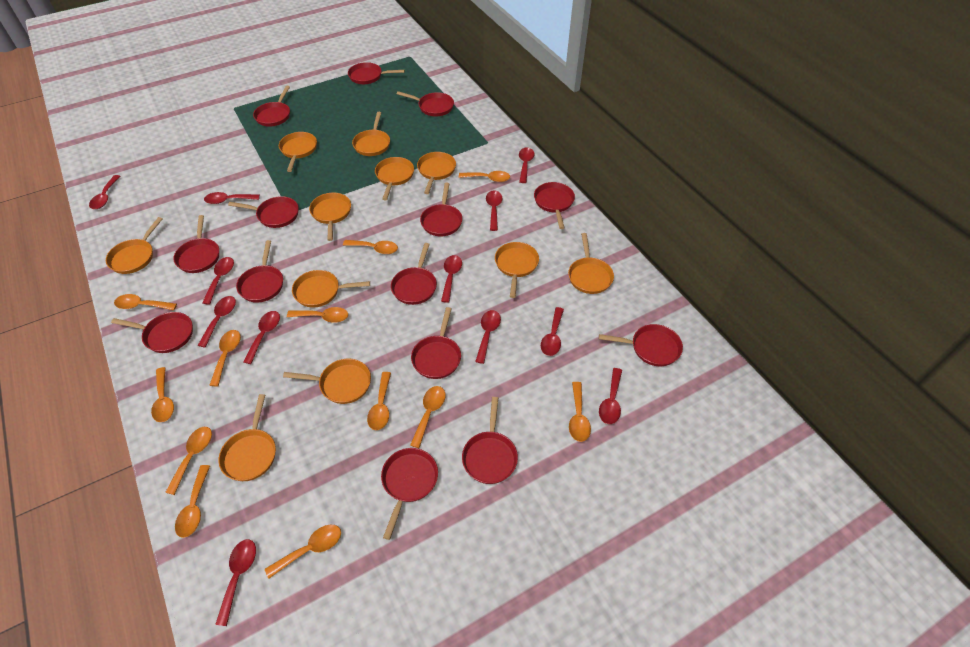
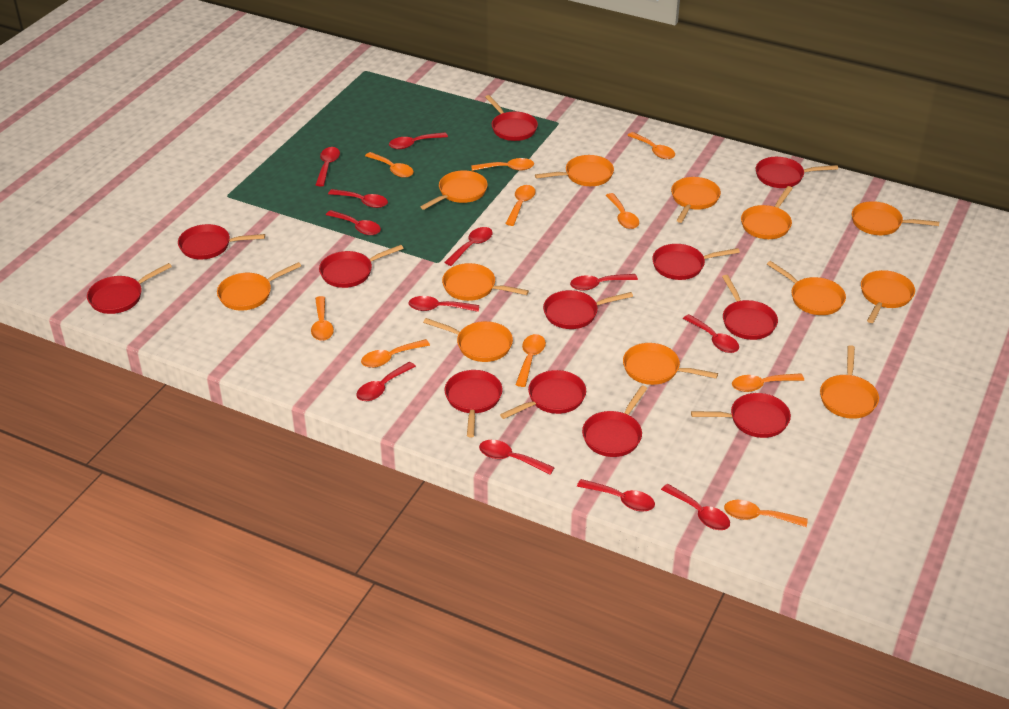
orange pan: 11 -> 12
orange spoon: 12 -> 10
red pan: 14 -> 12

